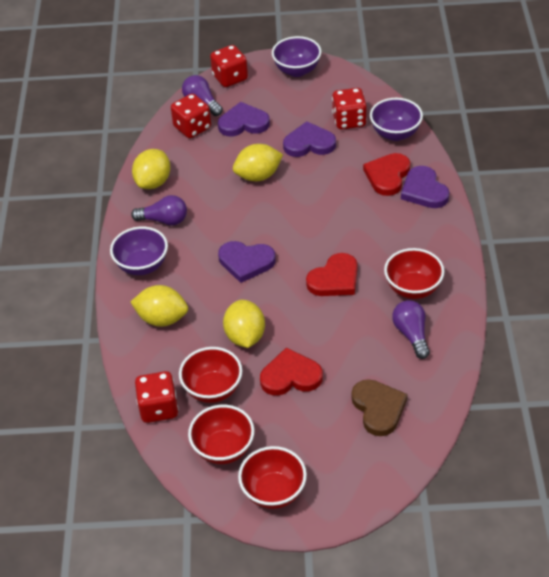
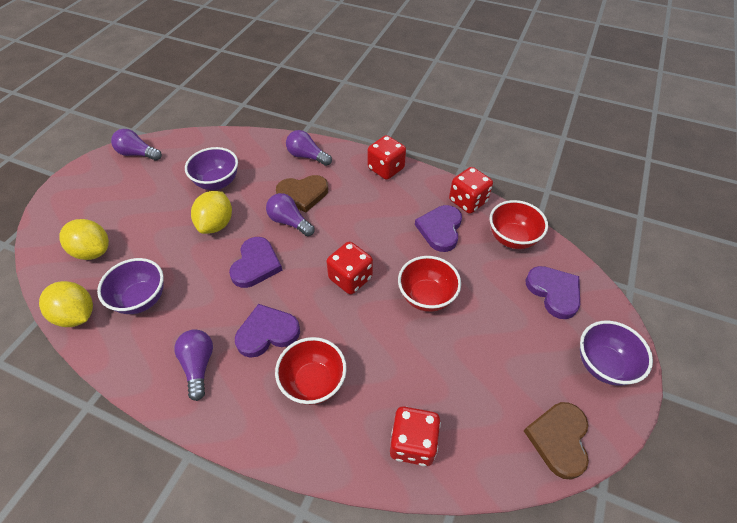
brown heart: 1 -> 2
purple light bulb: 3 -> 4
red bowl: 4 -> 3
red heart: 3 -> 0
yellow lemon: 4 -> 3

